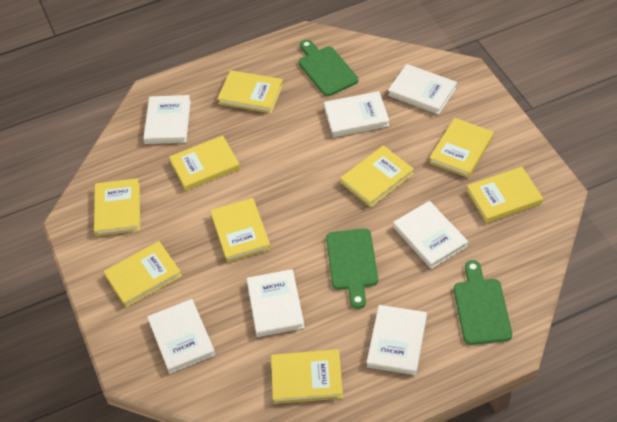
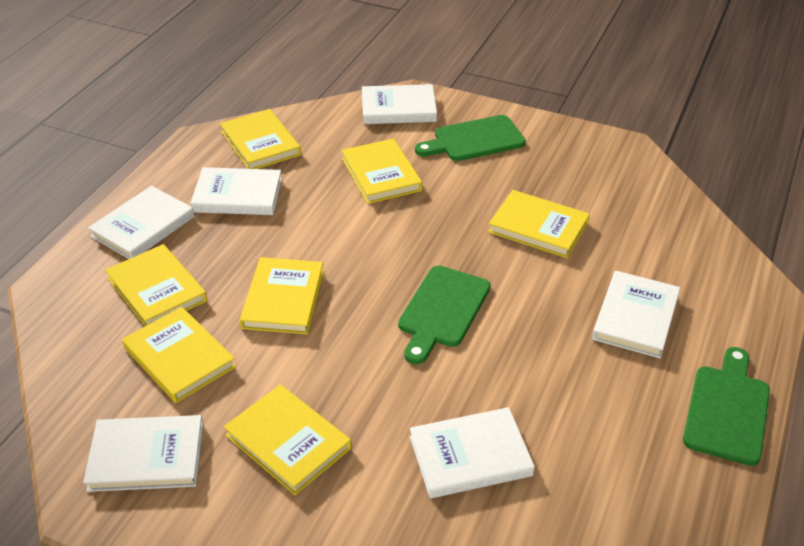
white book: 7 -> 6
yellow book: 9 -> 7

